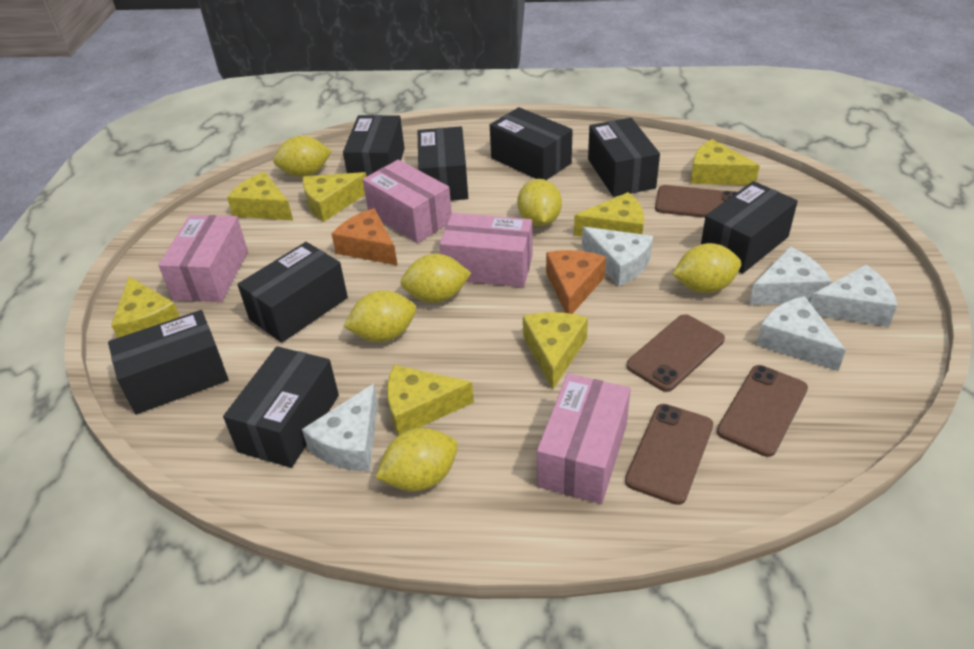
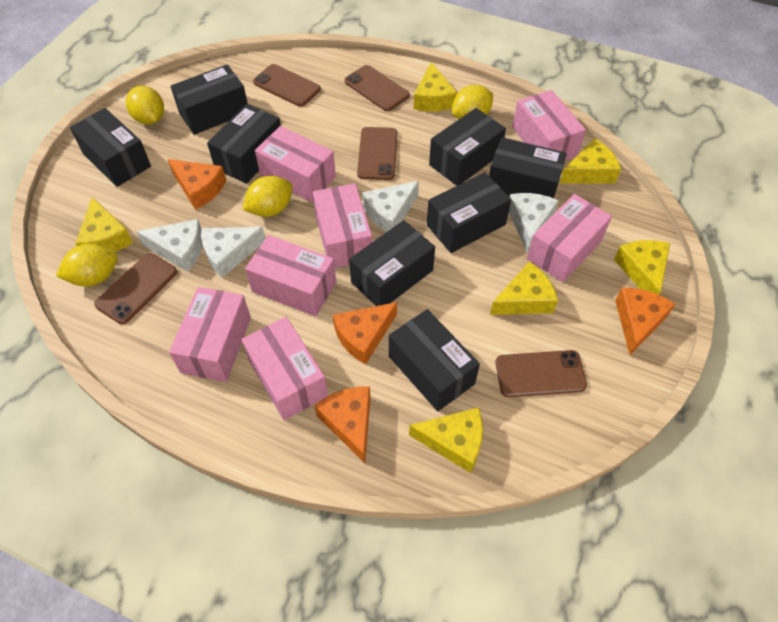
brown phone: 4 -> 5
orange cheese: 2 -> 4
pink box: 4 -> 7
white cheese: 5 -> 4
yellow cheese: 7 -> 6
yellow lemon: 6 -> 4

